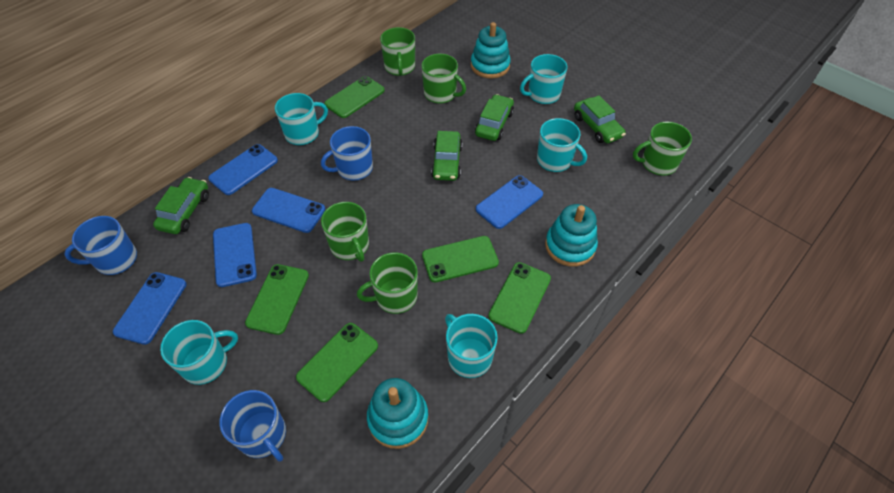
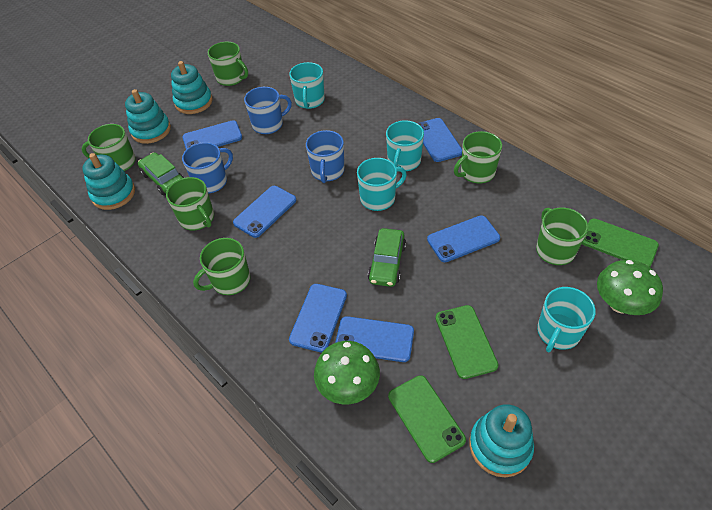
blue phone: 5 -> 6
green car: 4 -> 2
green mug: 5 -> 6
green mushroom: 0 -> 2
green phone: 5 -> 3
turquoise mug: 5 -> 4
turquoise stacking toy: 3 -> 4

